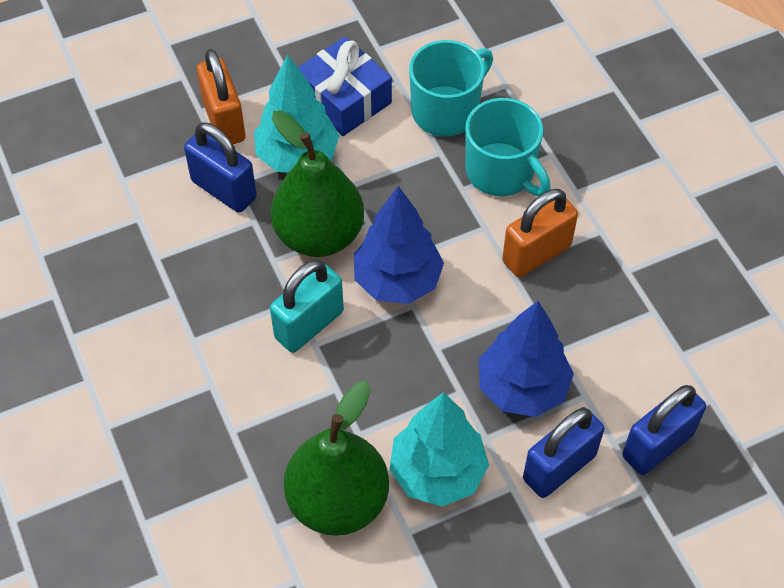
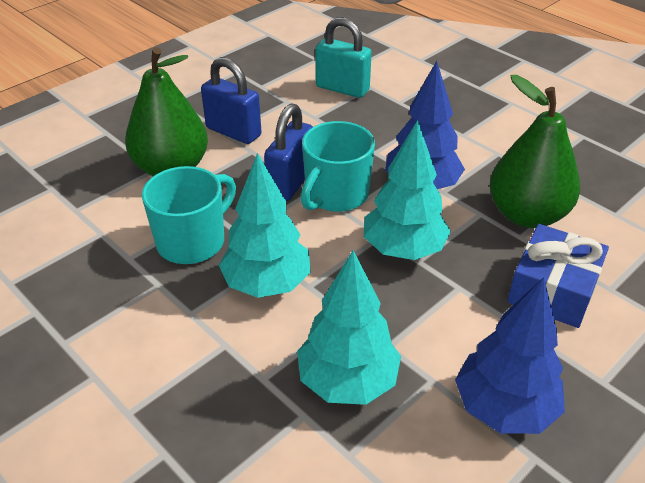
blue padlock: 3 -> 2
orange padlock: 2 -> 0
turquoise tree: 2 -> 3

